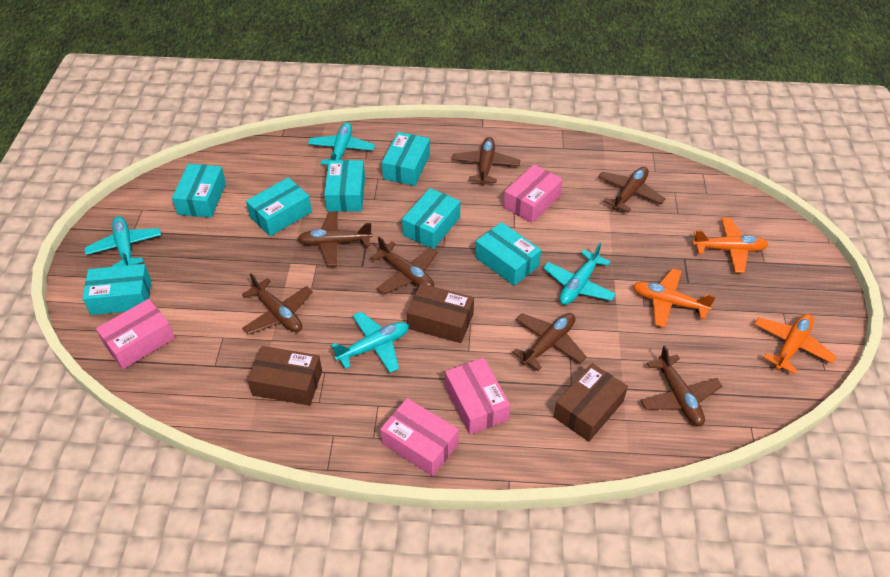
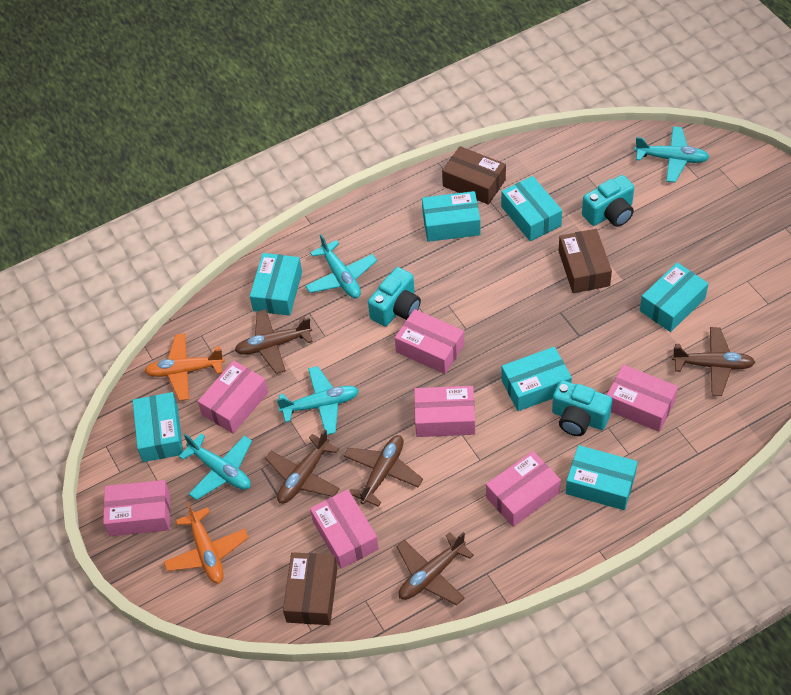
brown plane: 7 -> 5
orange plane: 3 -> 2
pink box: 4 -> 7
turquoise camera: 0 -> 3

